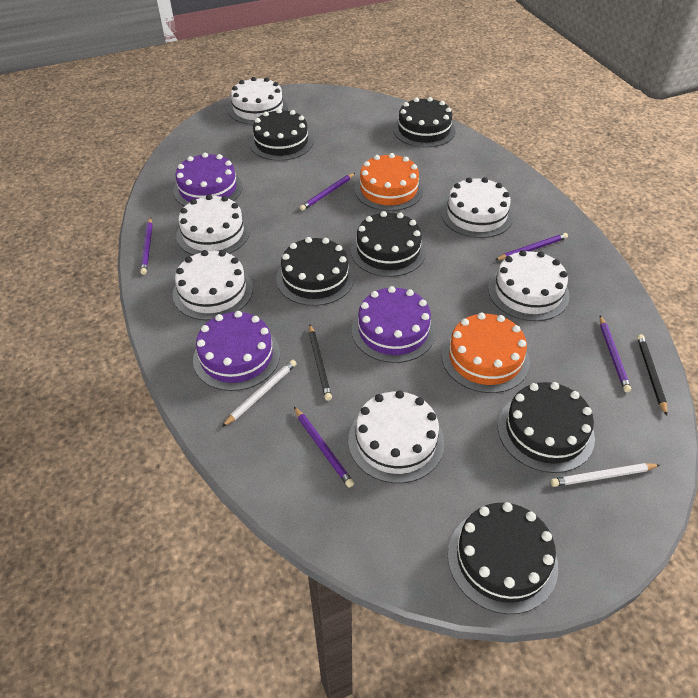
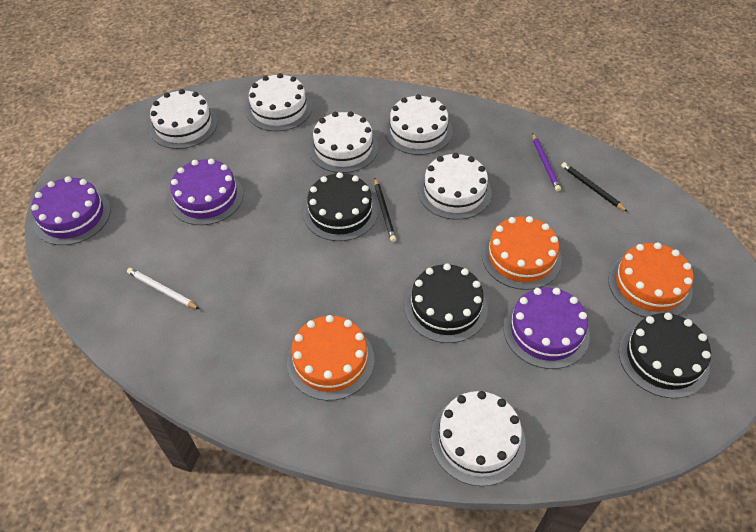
black cake: 6 -> 3
orange cake: 2 -> 3
purple pencil: 5 -> 1
white pencil: 2 -> 1

